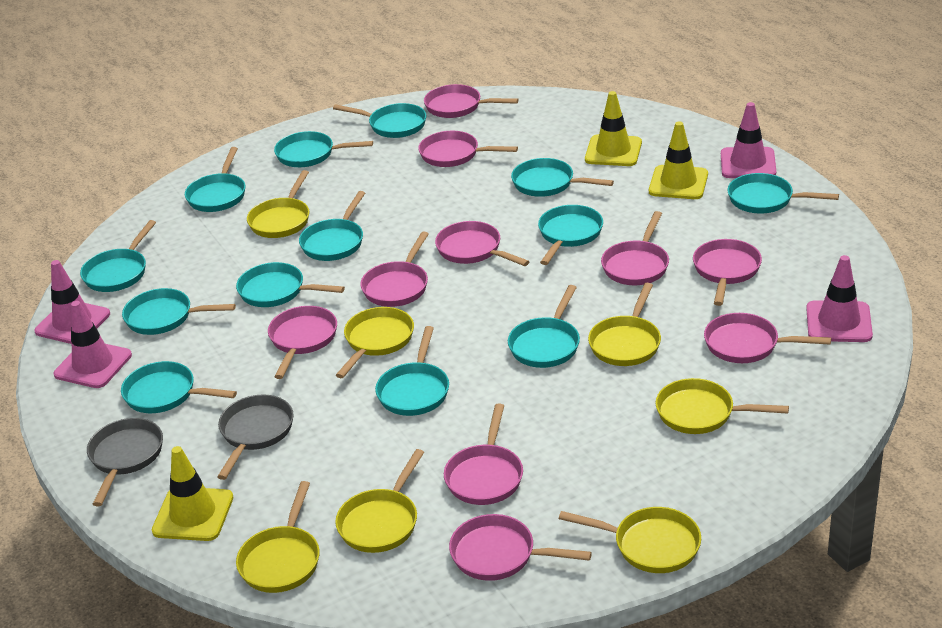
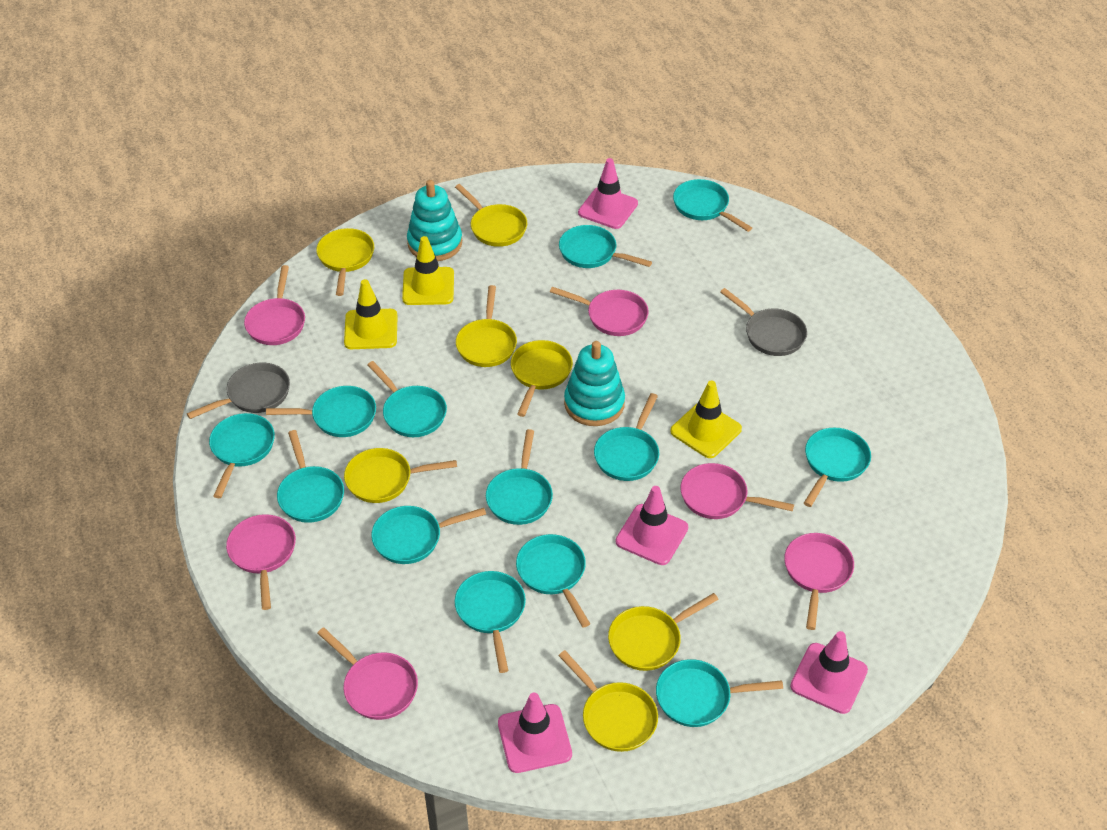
pink pan: 10 -> 6
turquoise stacking toy: 0 -> 2

